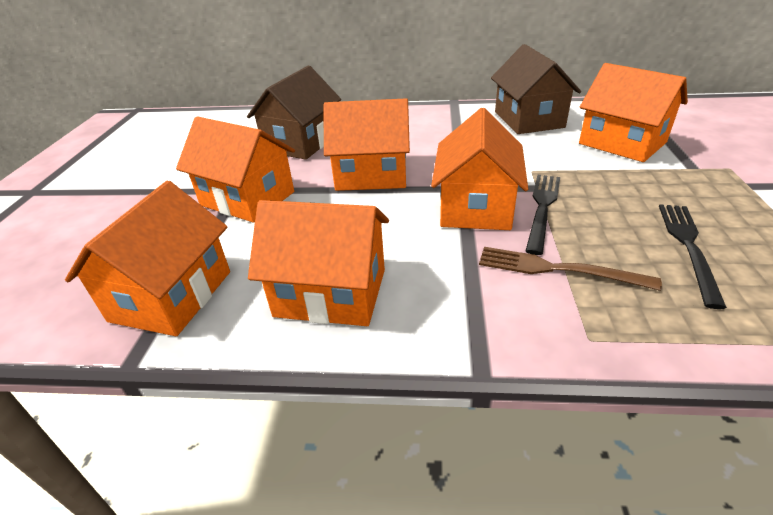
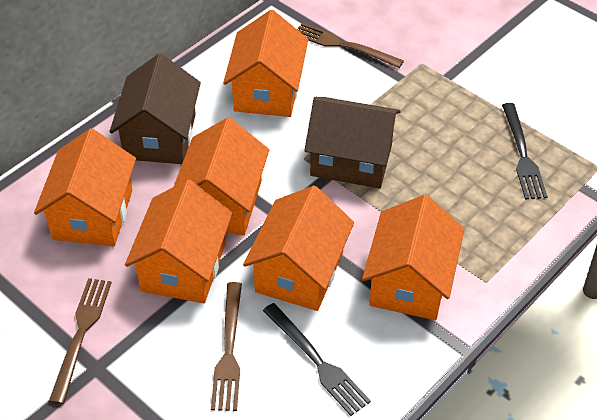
brown fork: 1 -> 3

